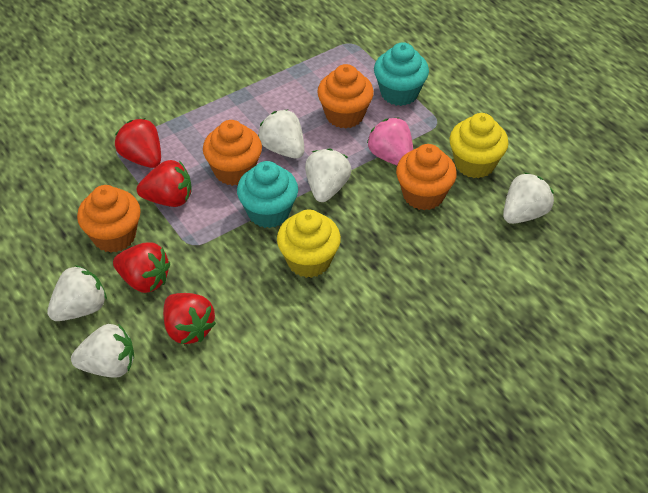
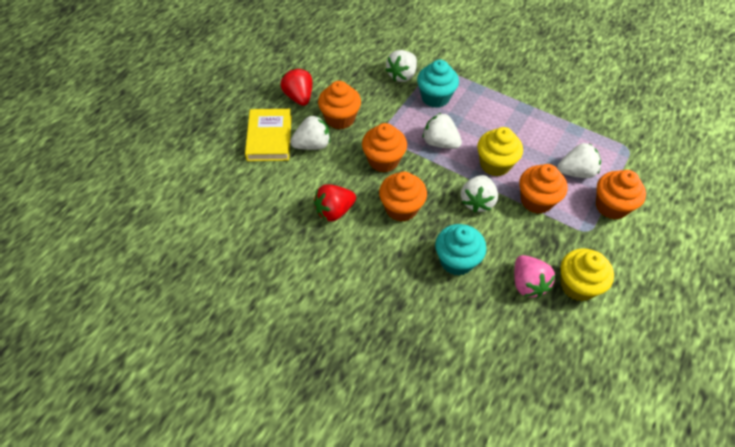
orange cupcake: 4 -> 5
red strawberry: 4 -> 2
yellow book: 0 -> 1

